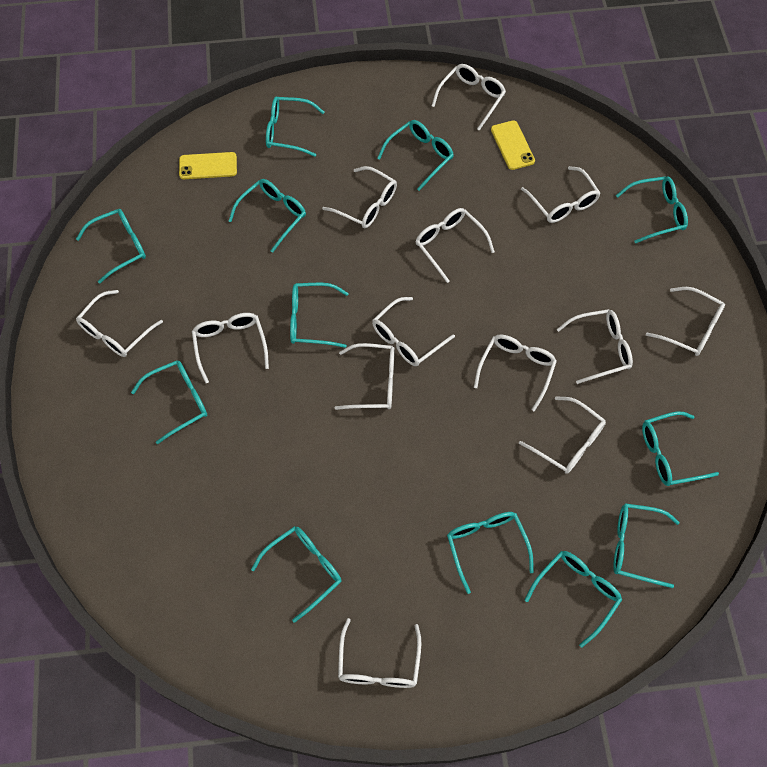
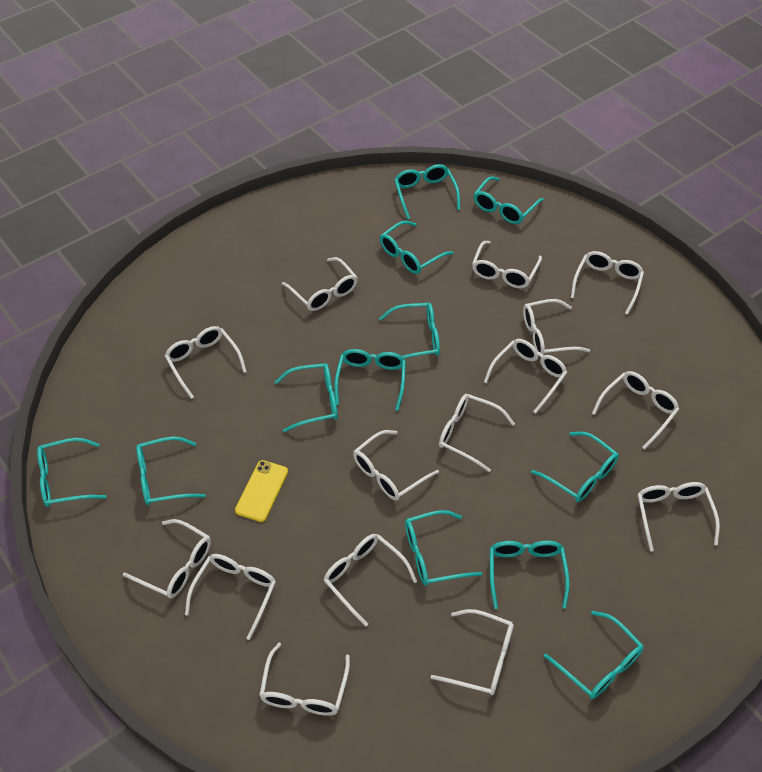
white glasses: 13 -> 15
yellow phone: 2 -> 1

